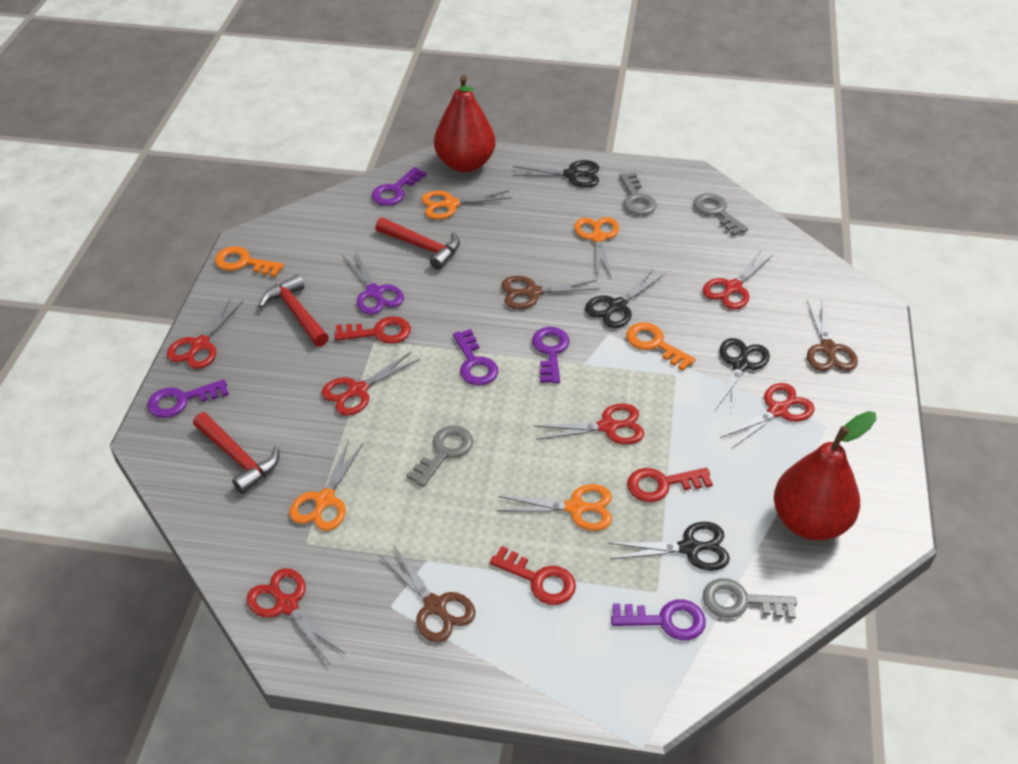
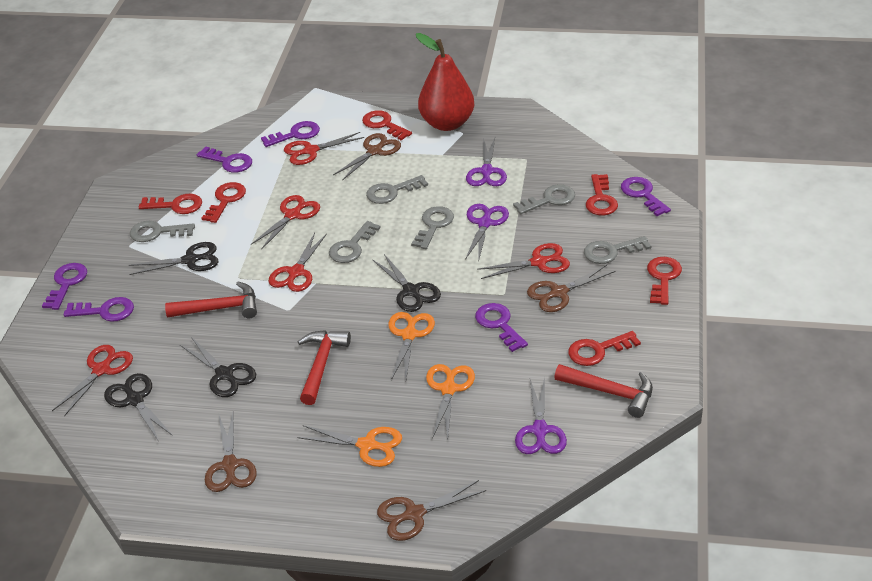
brown scissors: 3 -> 4
grey key: 4 -> 6
orange key: 2 -> 0
orange scissors: 4 -> 3
purple key: 5 -> 6
purple scissors: 1 -> 3
red key: 3 -> 6
red pear: 2 -> 1
red scissors: 6 -> 5

